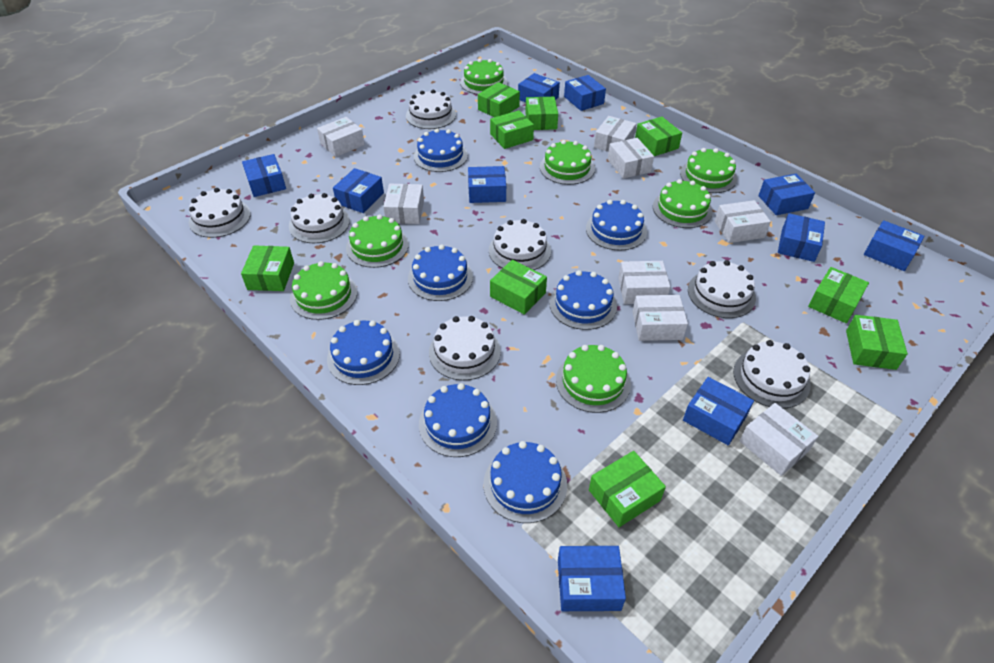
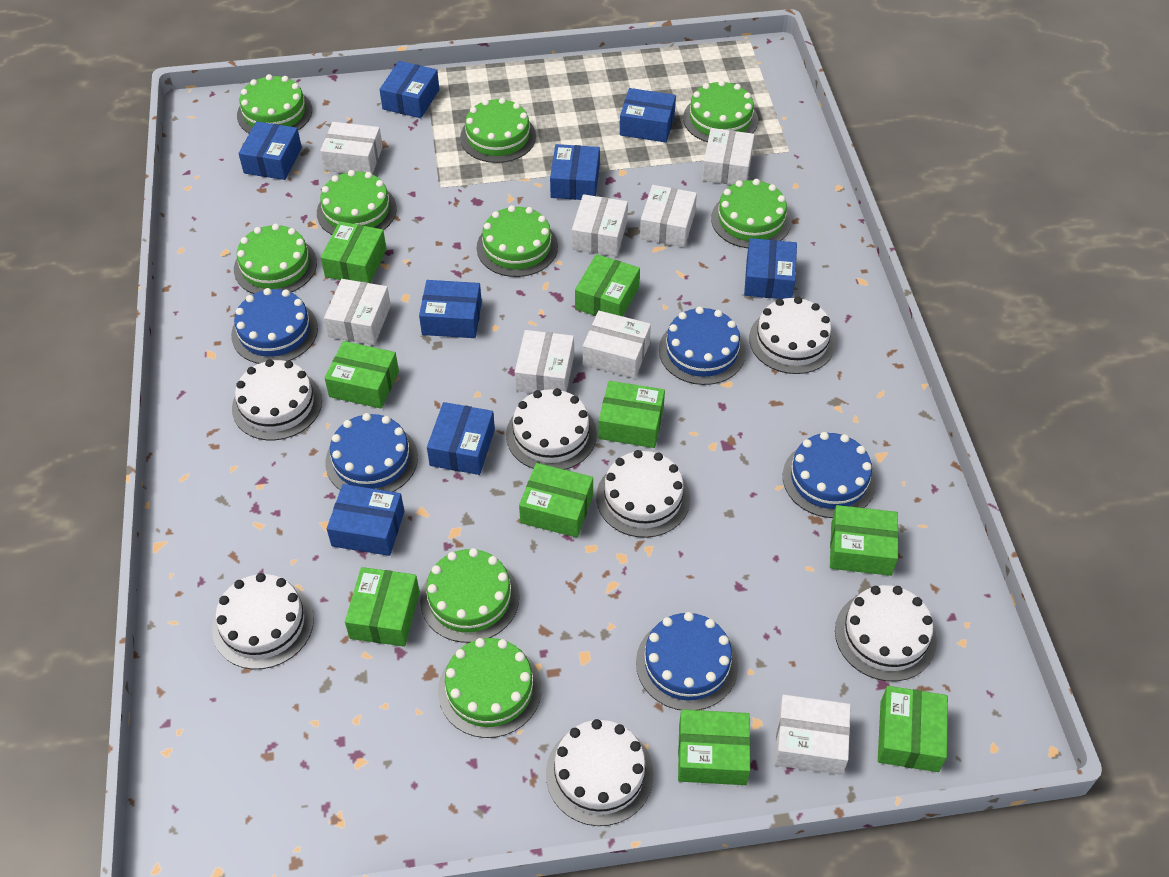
blue box: 10 -> 8
blue cake: 7 -> 5
green cake: 7 -> 9

